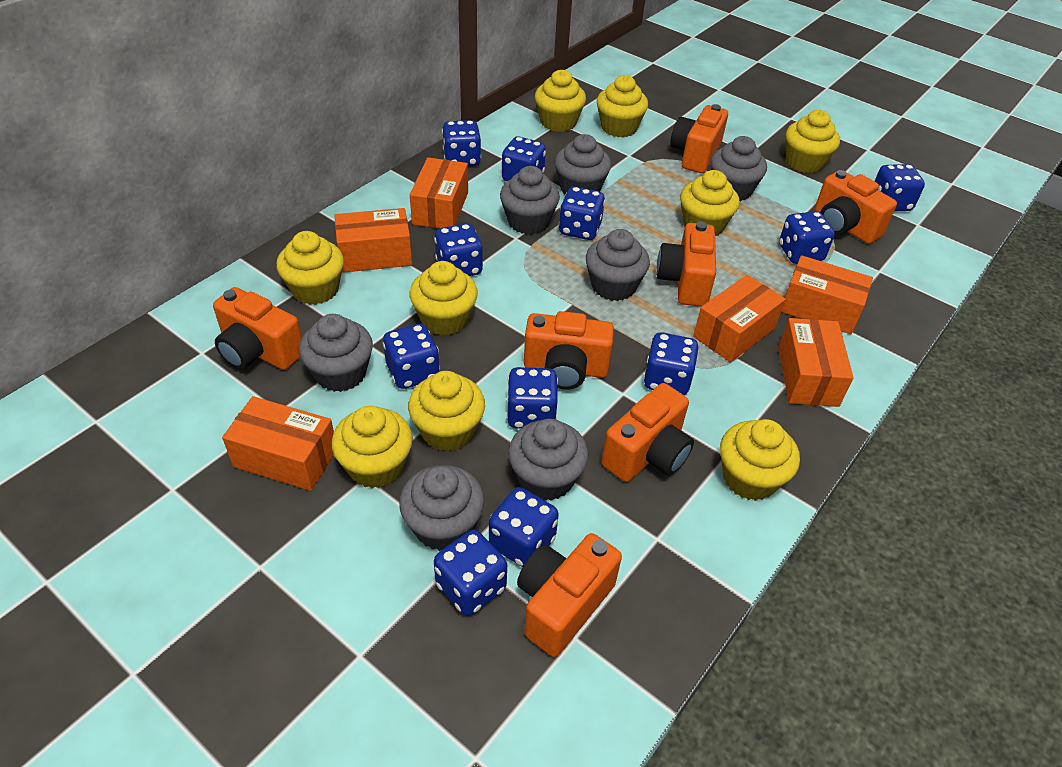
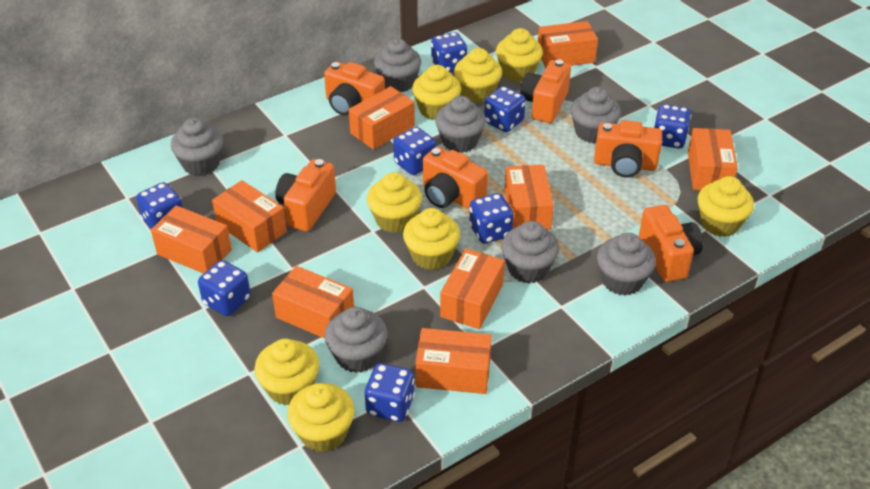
blue dice: 11 -> 8
orange box: 6 -> 9
orange camera: 7 -> 6
yellow cupcake: 9 -> 8

